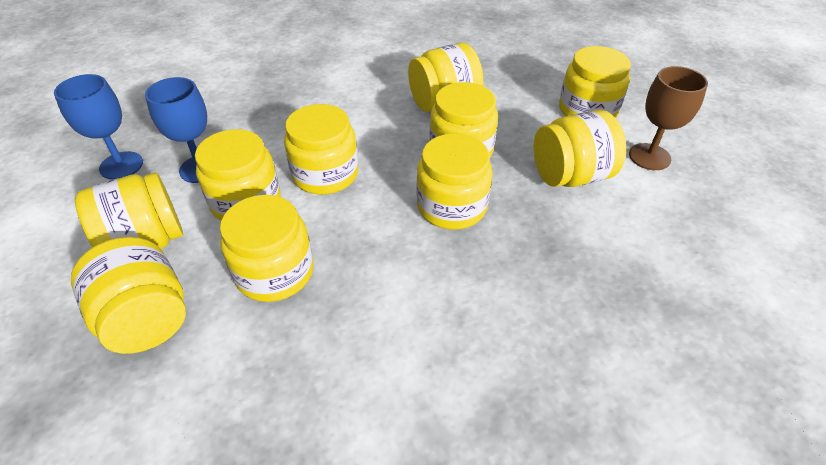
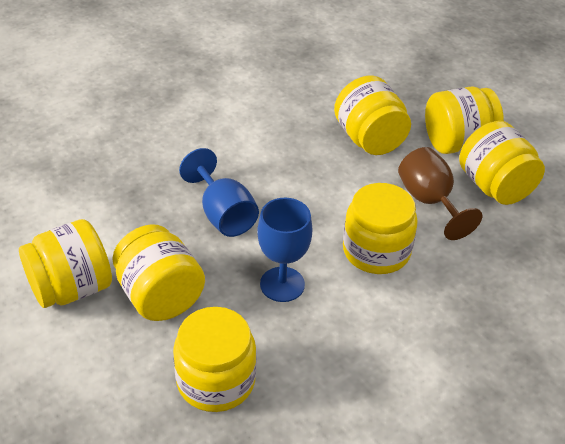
yellow jar: 10 -> 7

